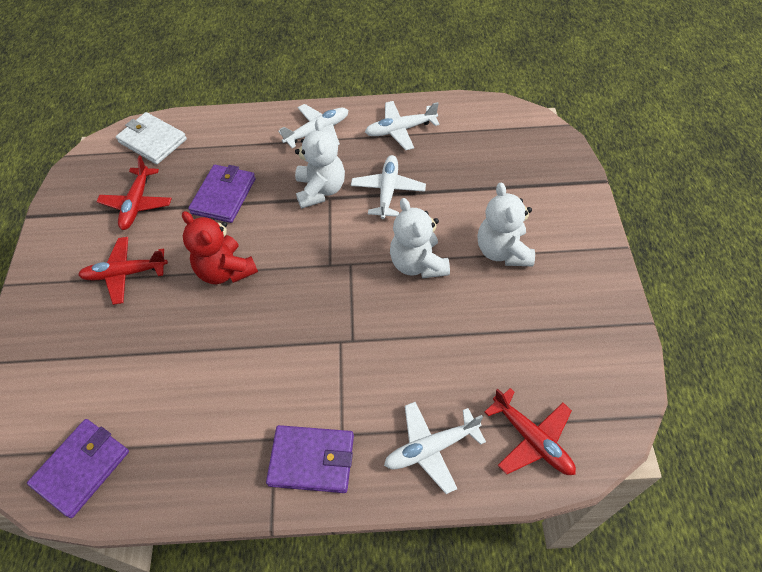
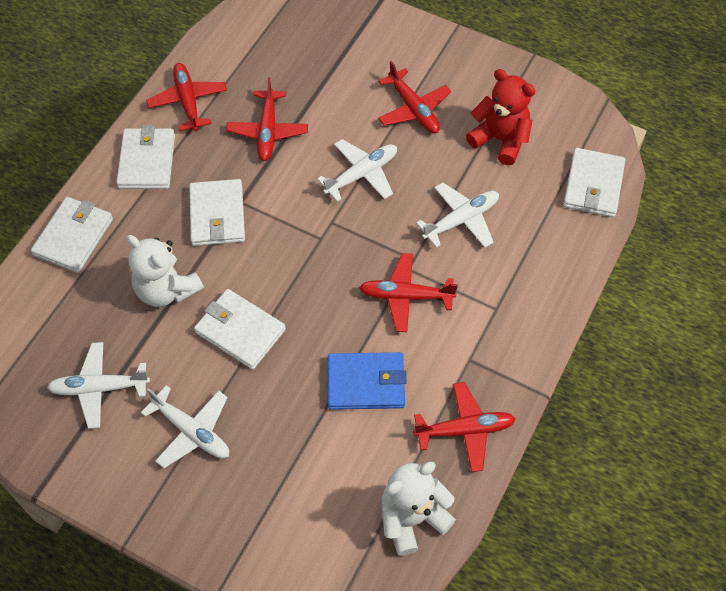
blue wallet: 0 -> 1
purple wallet: 3 -> 0
red plane: 3 -> 5
white teddy bear: 3 -> 2
white wallet: 1 -> 5

